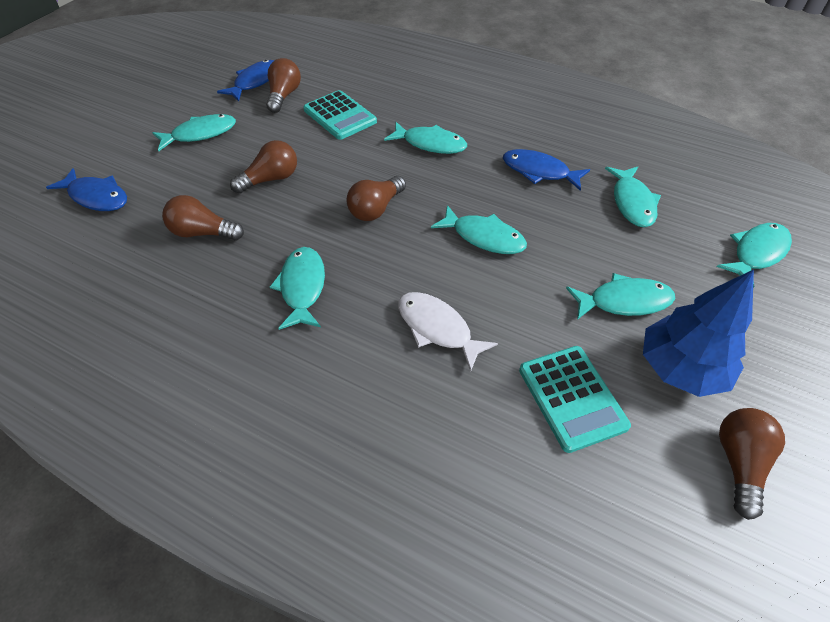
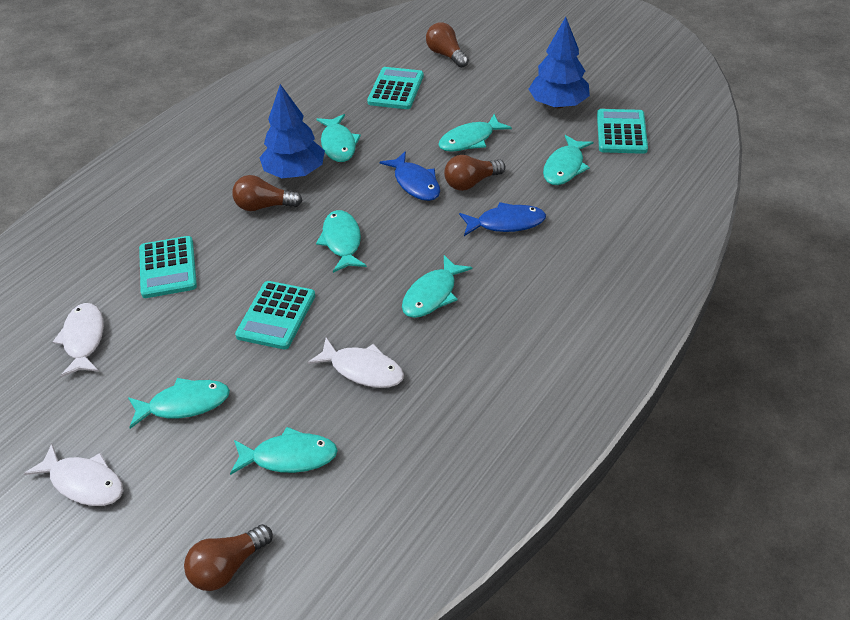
blue fish: 3 -> 2
blue tree: 1 -> 2
brown light bulb: 5 -> 4
turquoise calculator: 2 -> 4
white fish: 1 -> 3

